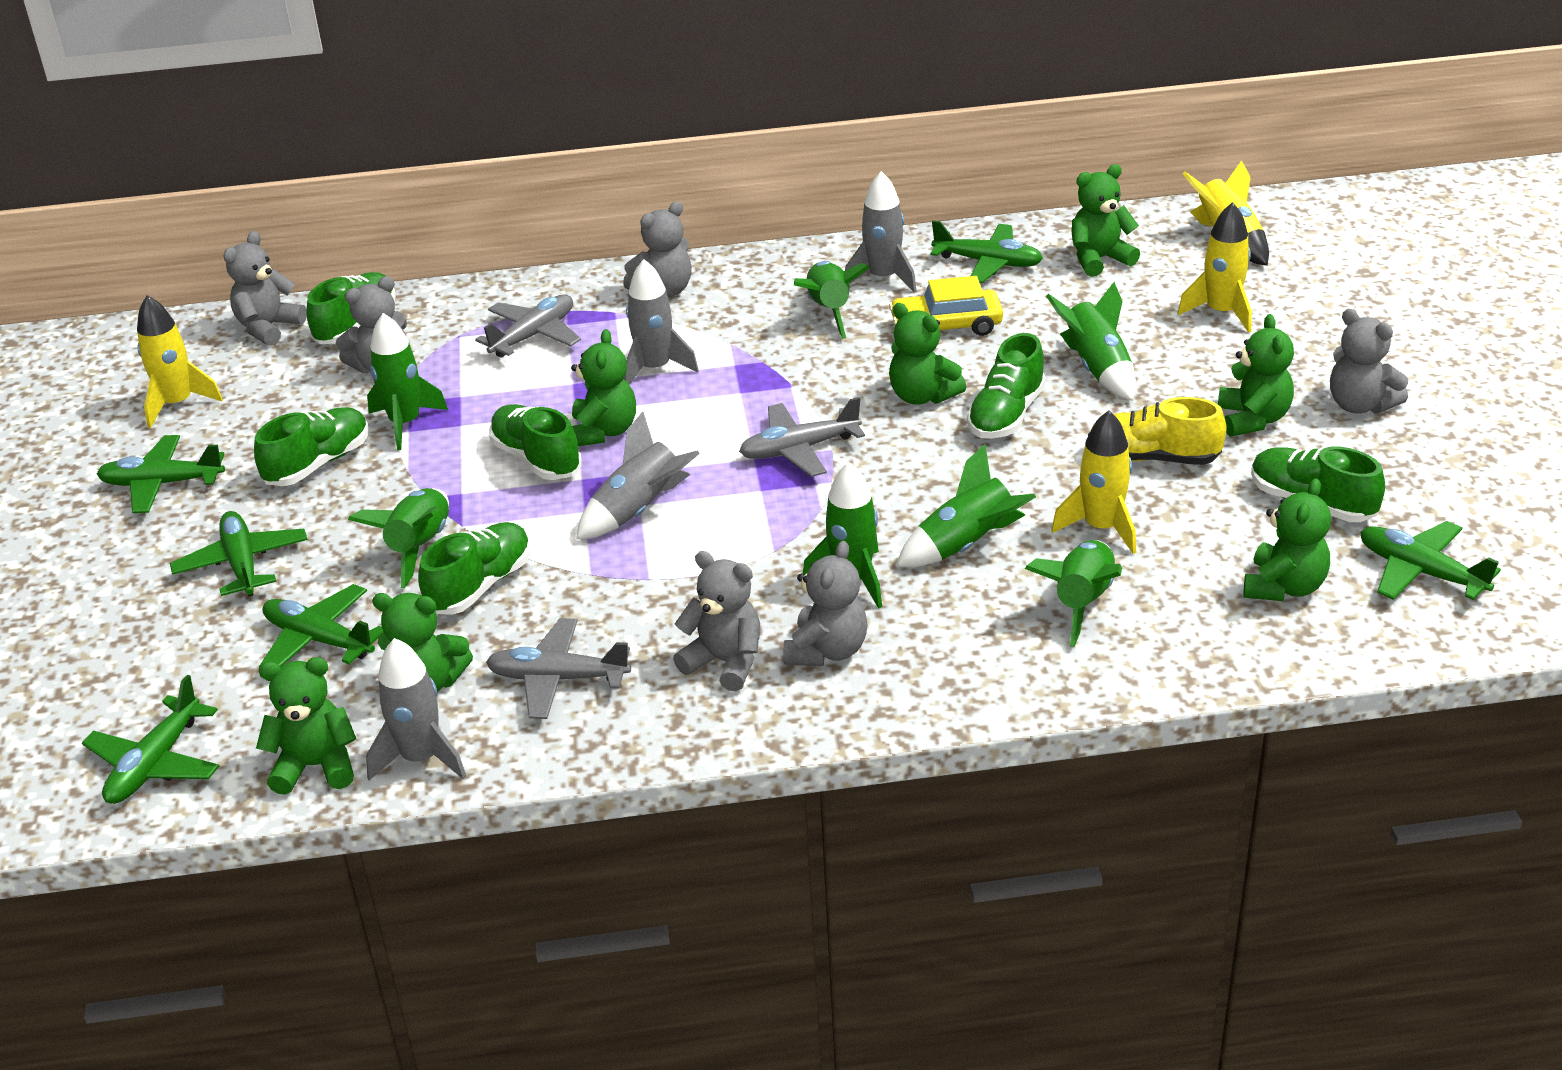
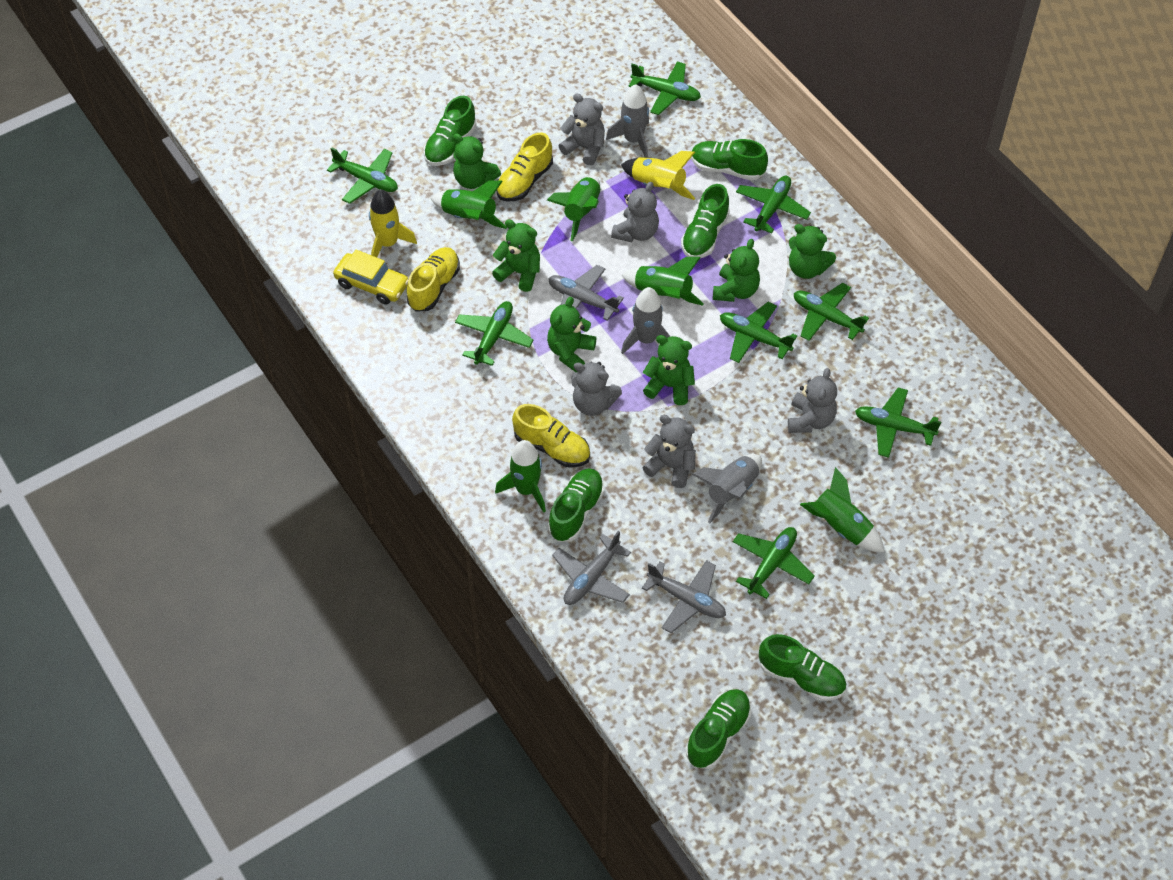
green plane: 6 -> 8
green rocket: 7 -> 5
green teddy bear: 7 -> 6
grey rocket: 4 -> 3
grey teddy bear: 6 -> 5
yellow rocket: 4 -> 2
yellow shoe: 1 -> 3

